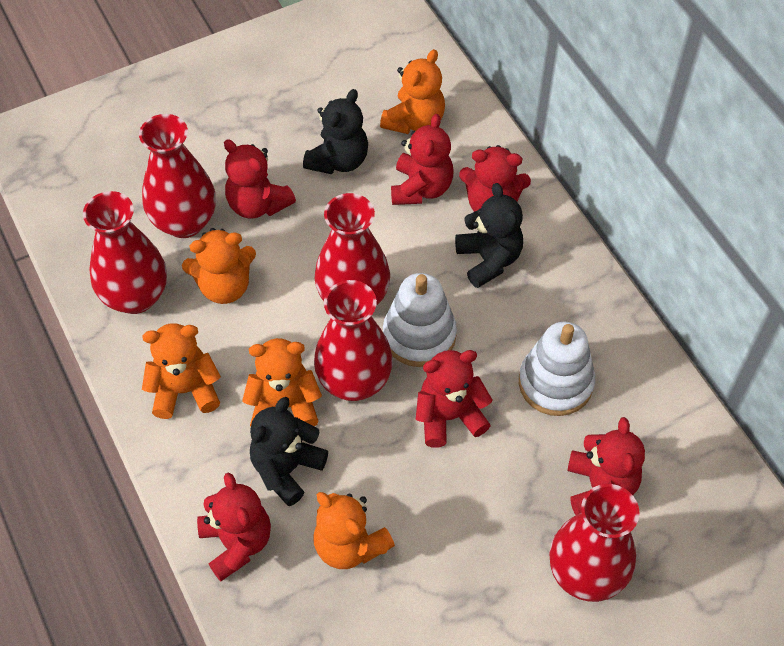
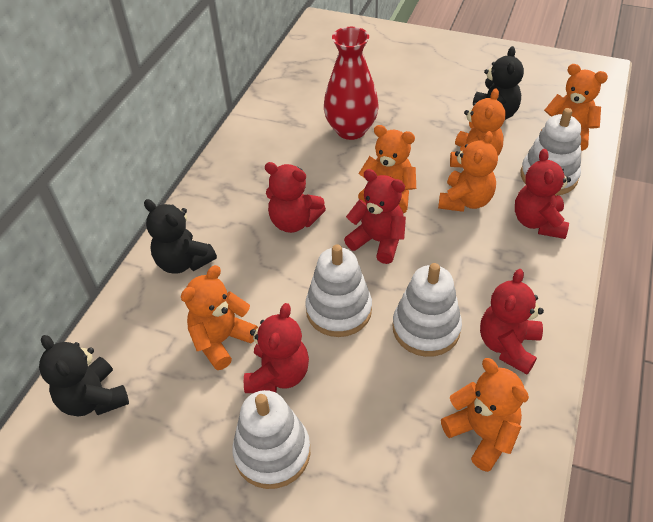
orange teddy bear: 5 -> 6
red teddy bear: 6 -> 5
red vase: 5 -> 1
white stacking toy: 2 -> 4

